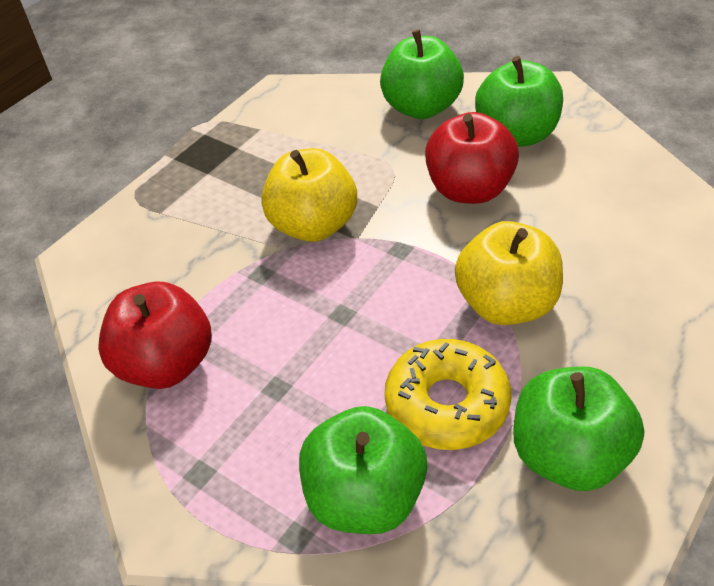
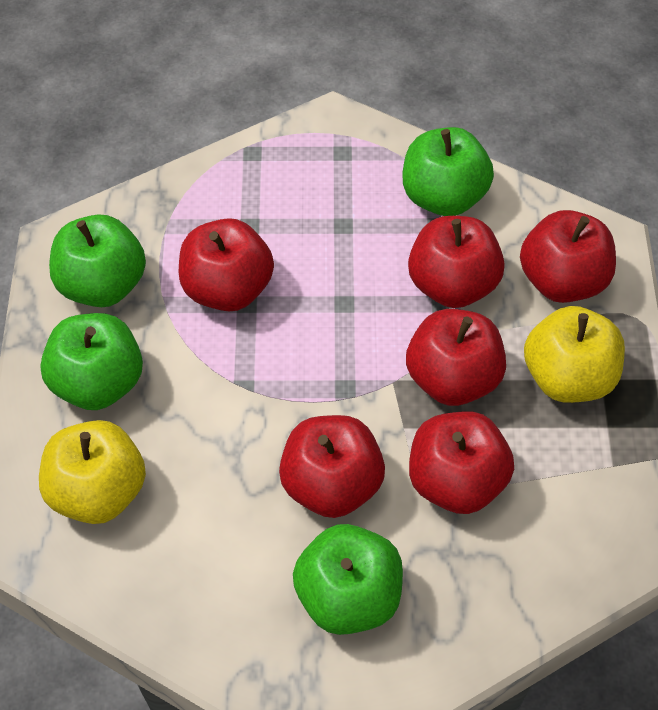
red apple: 2 -> 6
yellow donut: 1 -> 0

